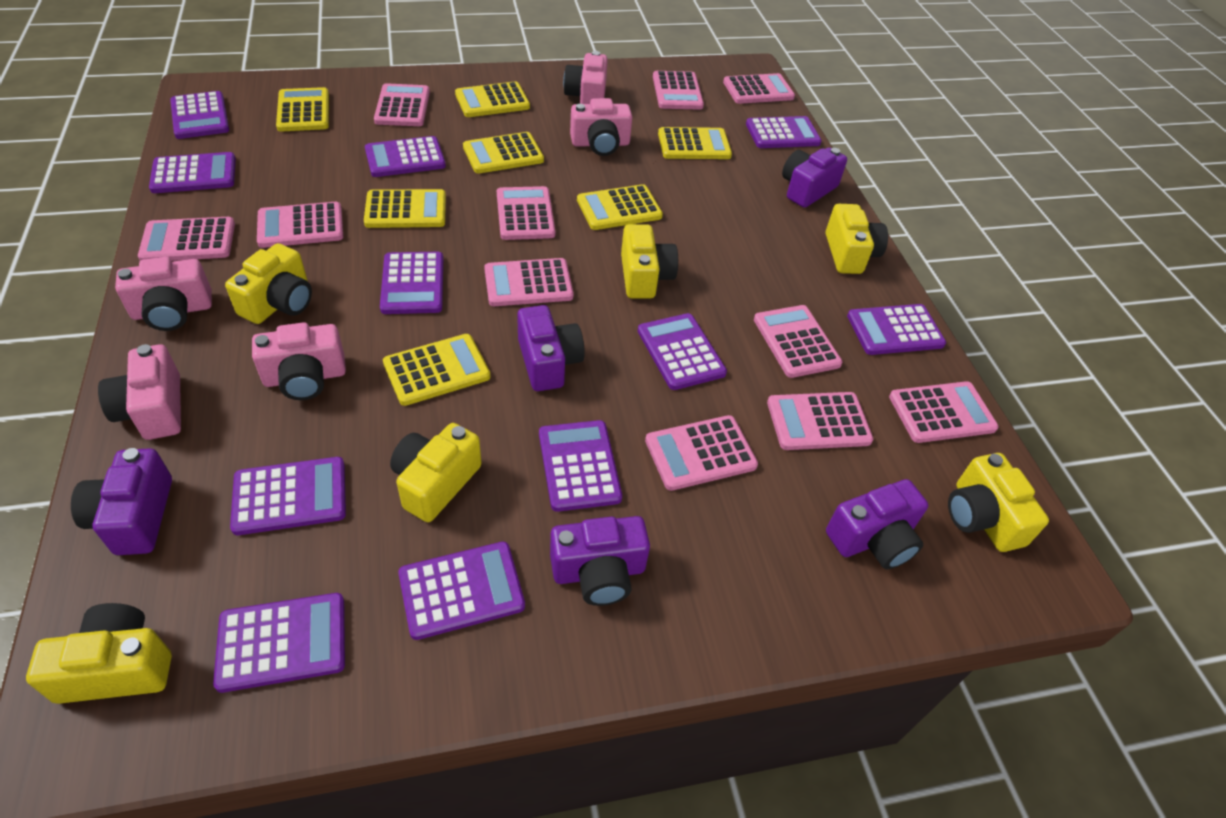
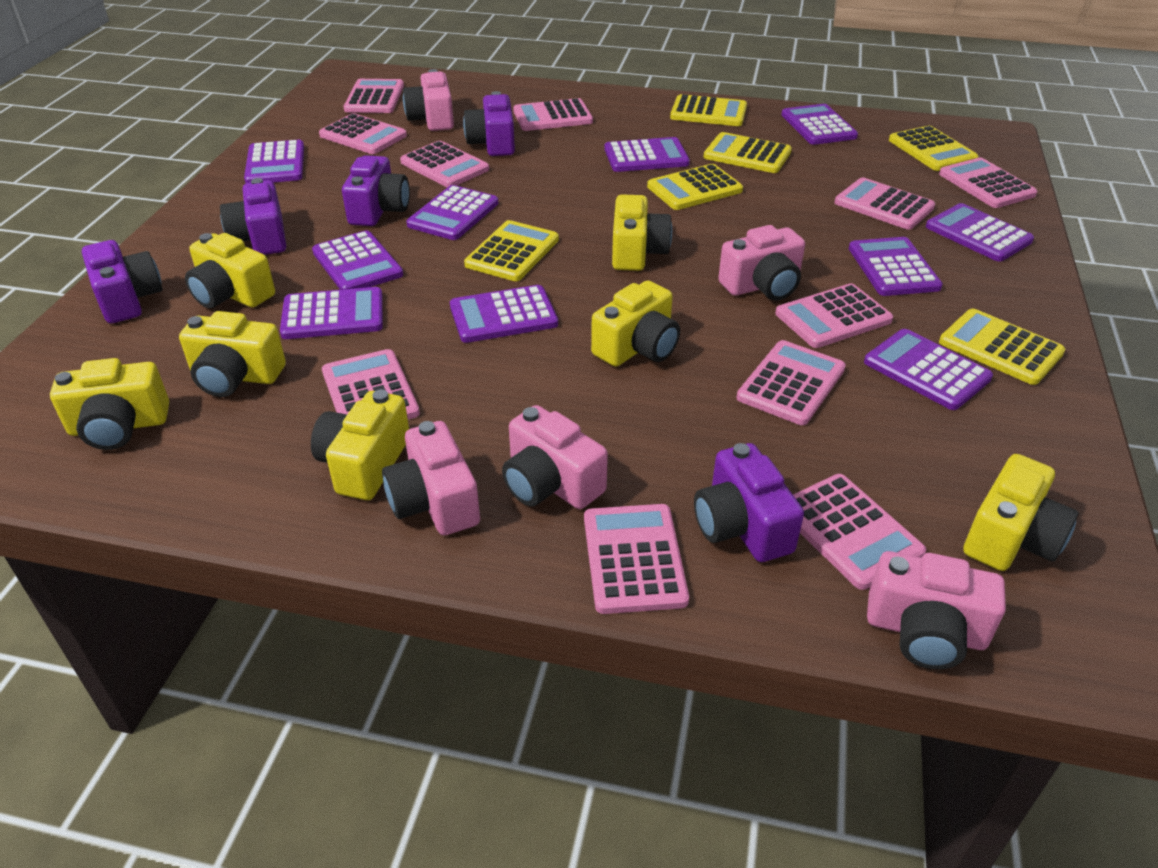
purple calculator: 11 -> 10
yellow calculator: 7 -> 6
yellow camera: 6 -> 7

